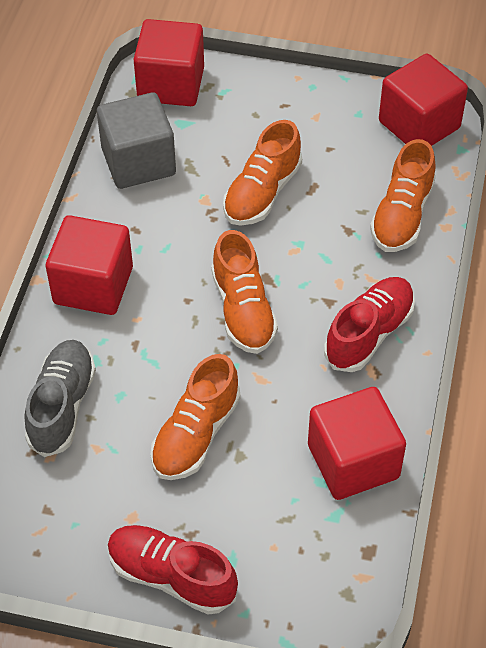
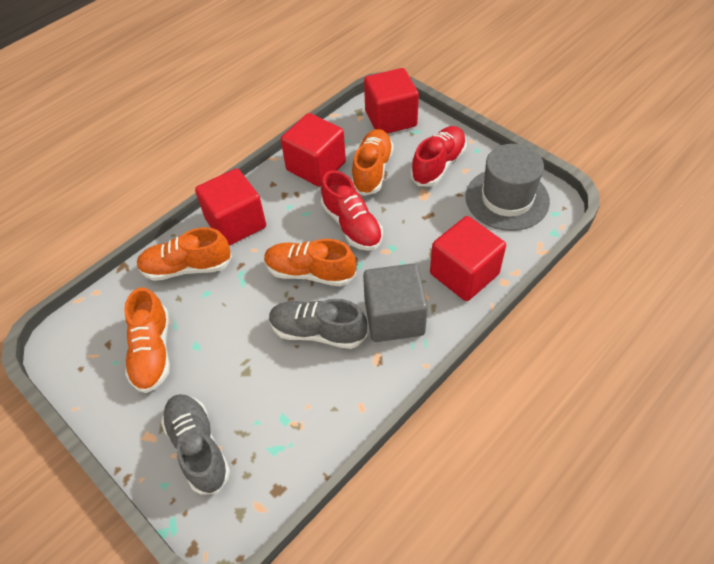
grey hat: 0 -> 1
grey shoe: 1 -> 2

